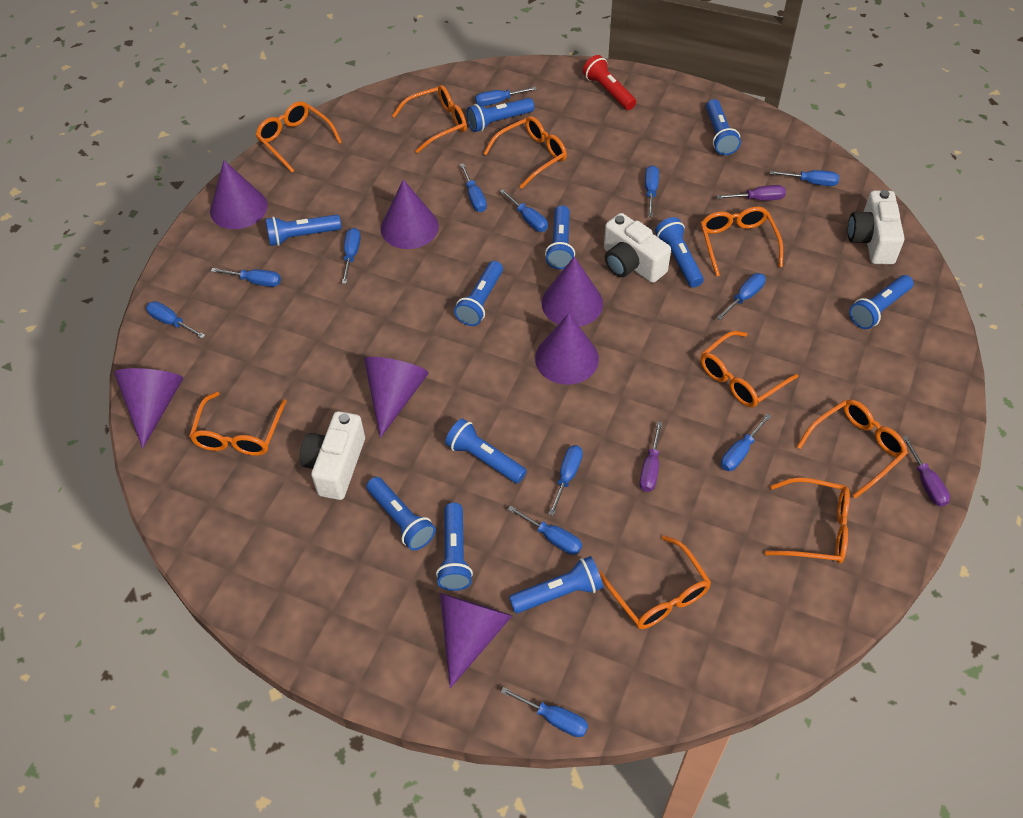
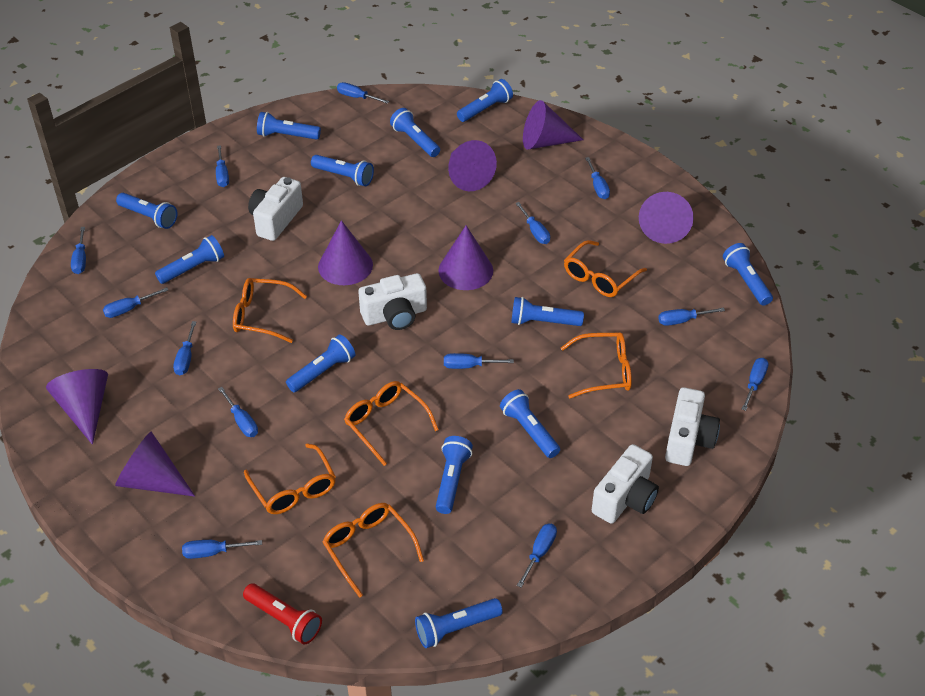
blue flashlight: 11 -> 12
orange glasses: 9 -> 6
purple screwdriver: 3 -> 0
white camera: 3 -> 4

